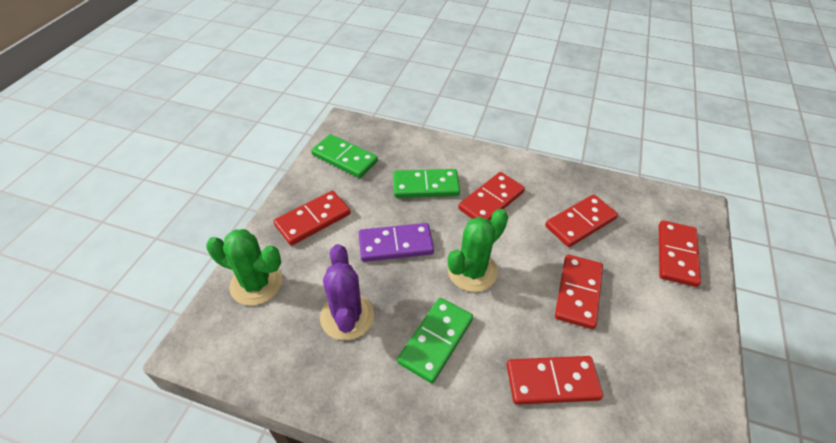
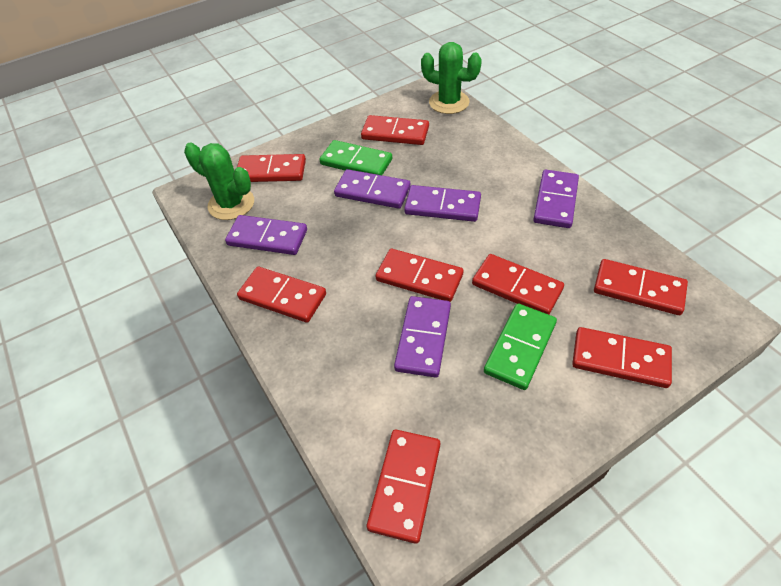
green domino: 3 -> 2
purple cactus: 1 -> 0
purple domino: 1 -> 5
red domino: 6 -> 8

